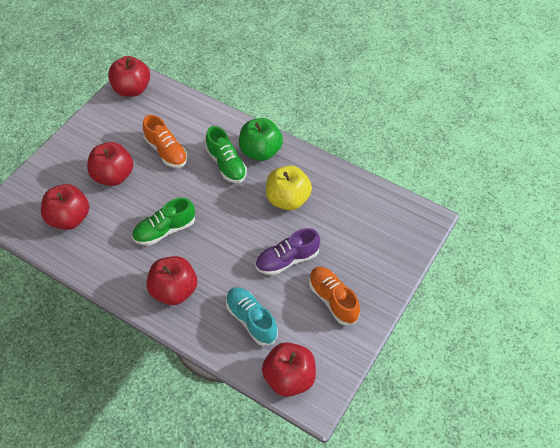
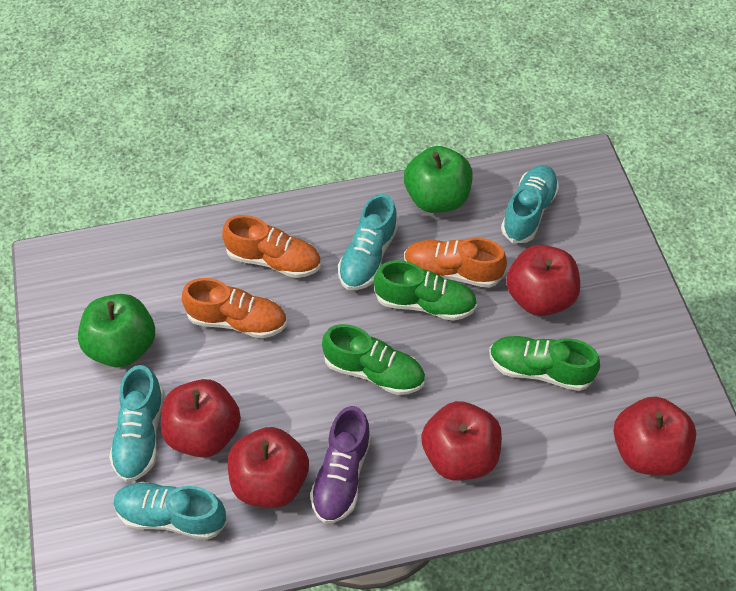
green apple: 1 -> 2
green shoe: 2 -> 3
orange shoe: 2 -> 3
turquoise shoe: 1 -> 4
yellow apple: 1 -> 0

